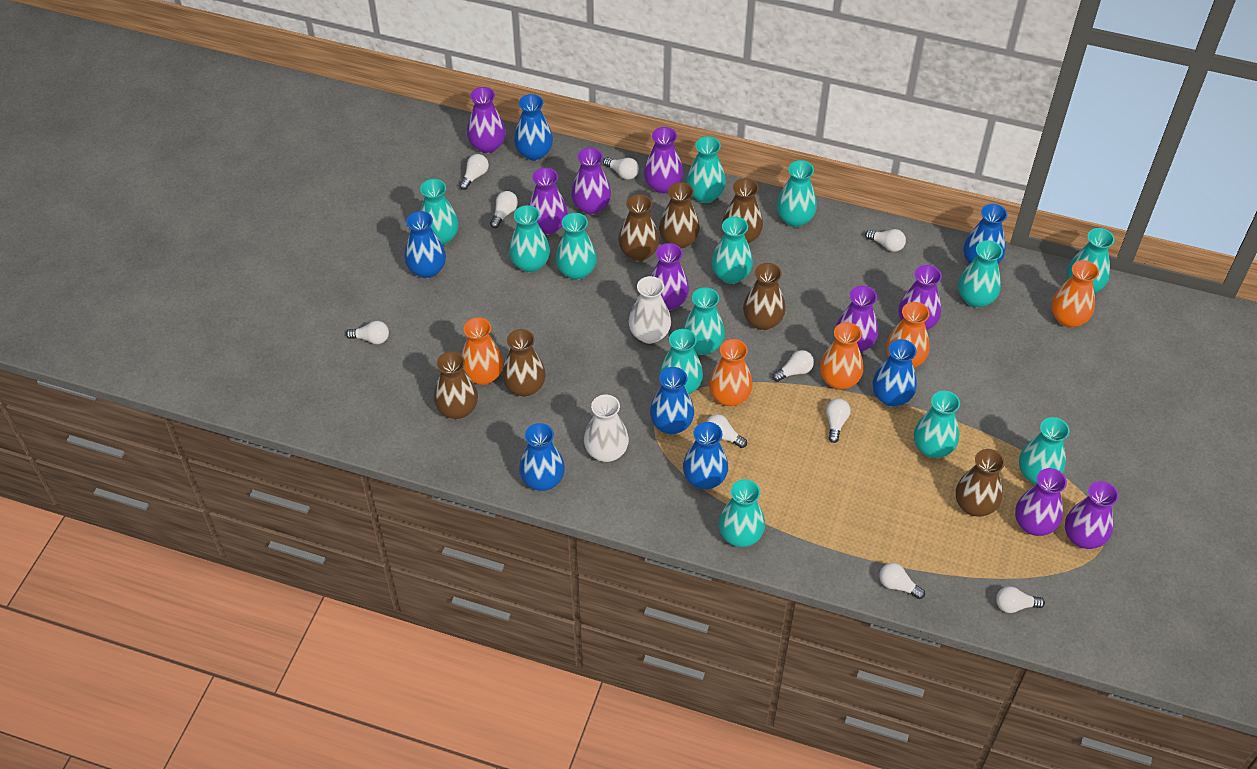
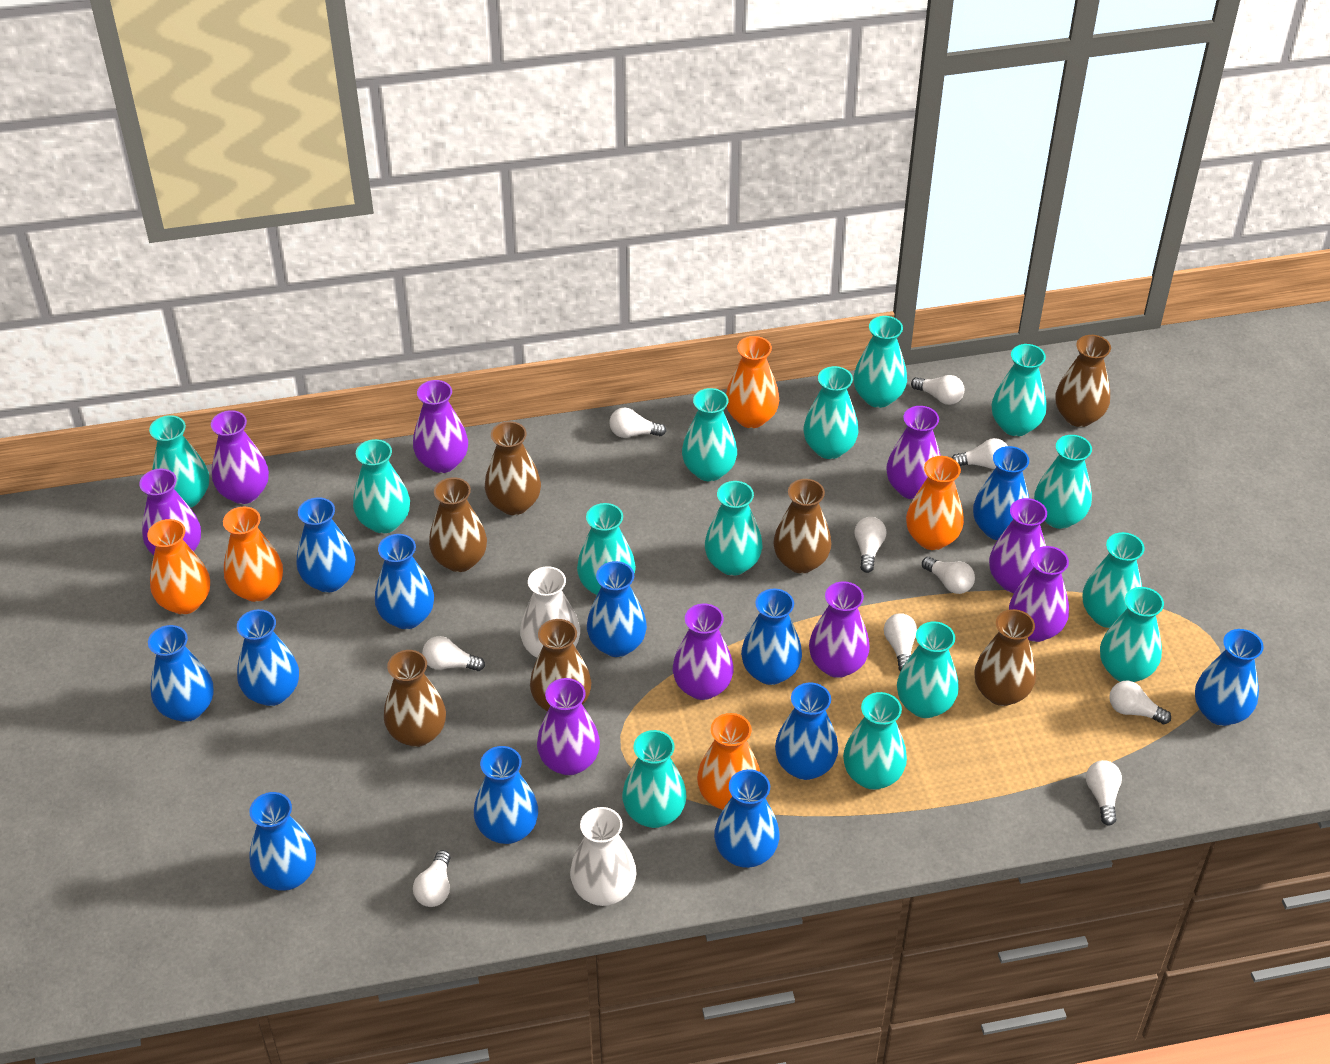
blue vase: 7 -> 12
turquoise vase: 13 -> 14

